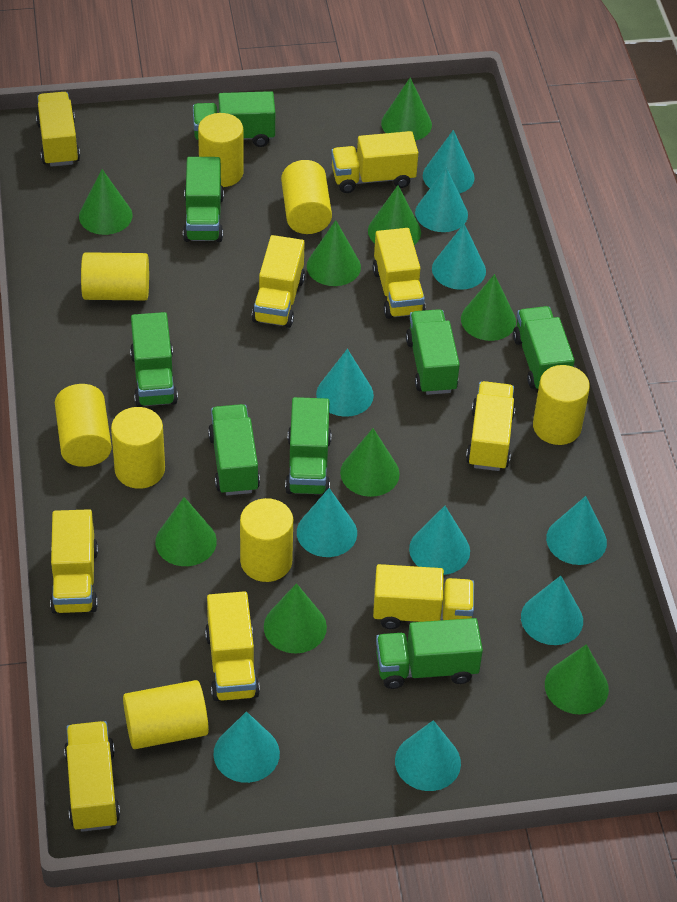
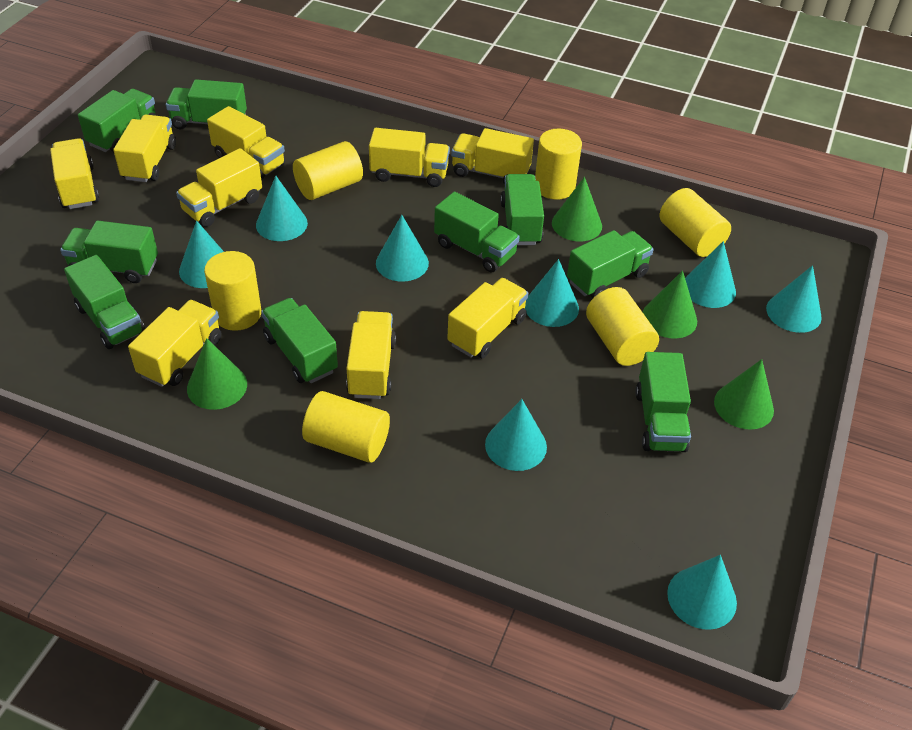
green cone: 9 -> 4
green truck: 8 -> 9
turquoise cone: 10 -> 8
yellow cylinder: 8 -> 6

